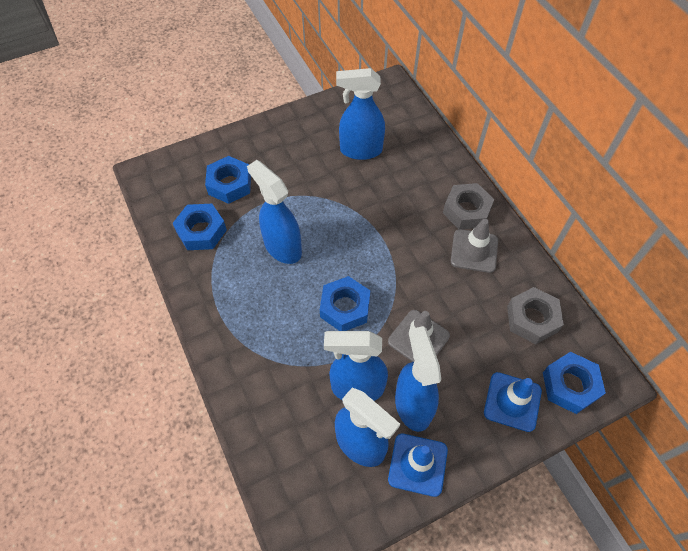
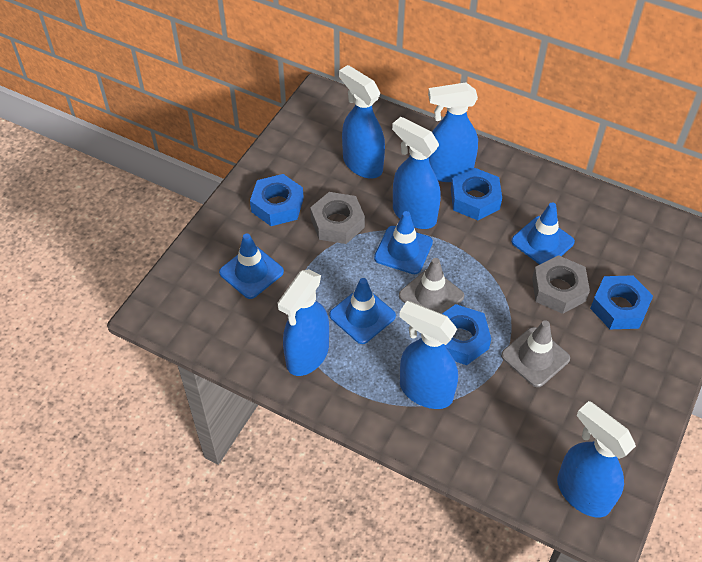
blue spray bottle: 5 -> 6
blue traffic cone: 2 -> 4

